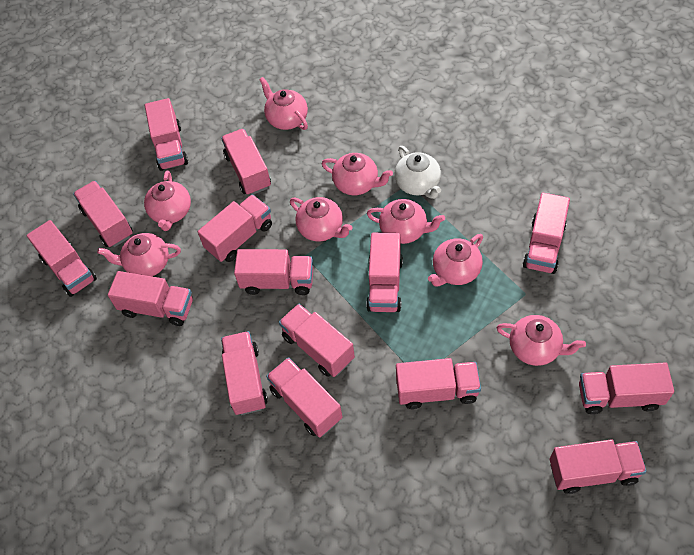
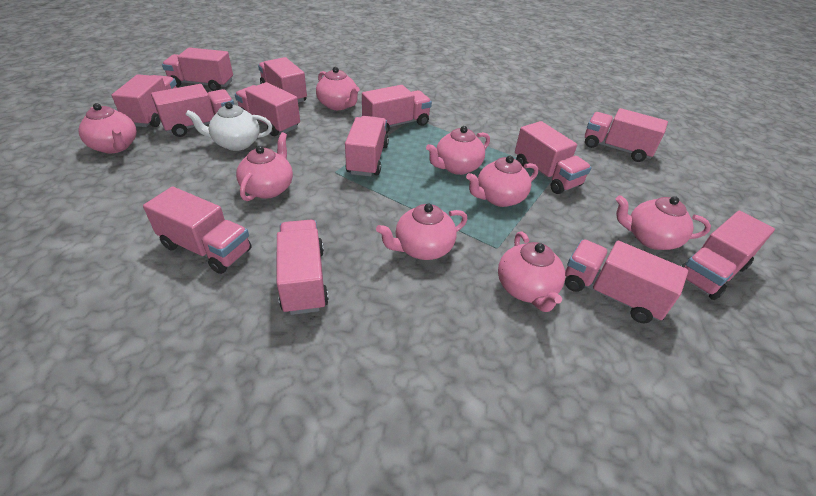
pink truck: 15 -> 13

